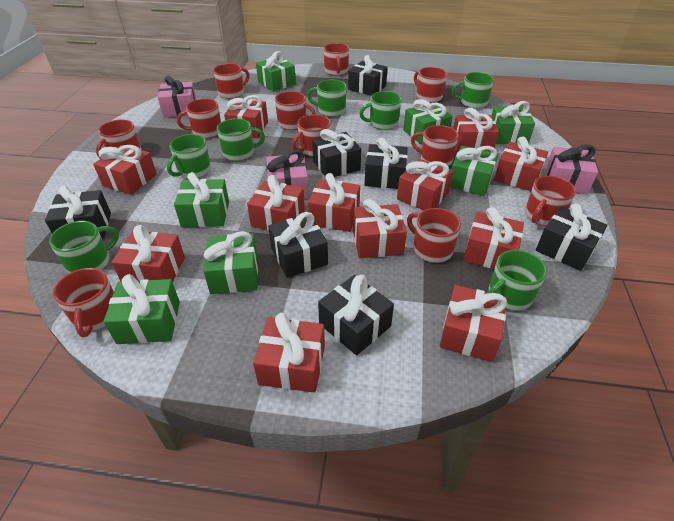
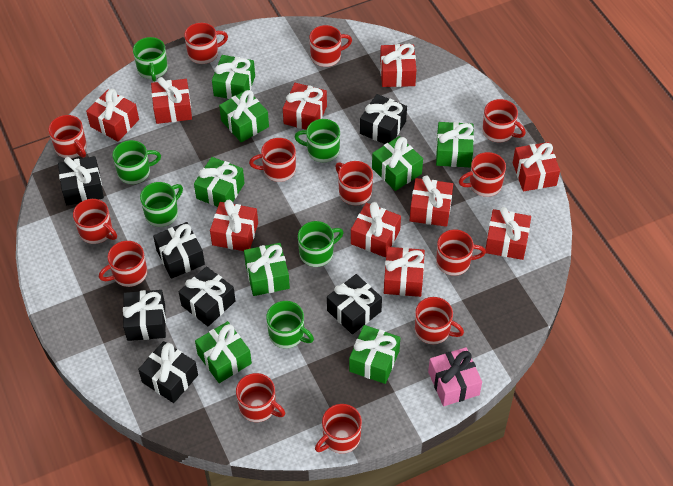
green gift: 7 -> 8
green mug: 7 -> 6
pink gift: 3 -> 1
red gift: 12 -> 10
red mug: 11 -> 13

